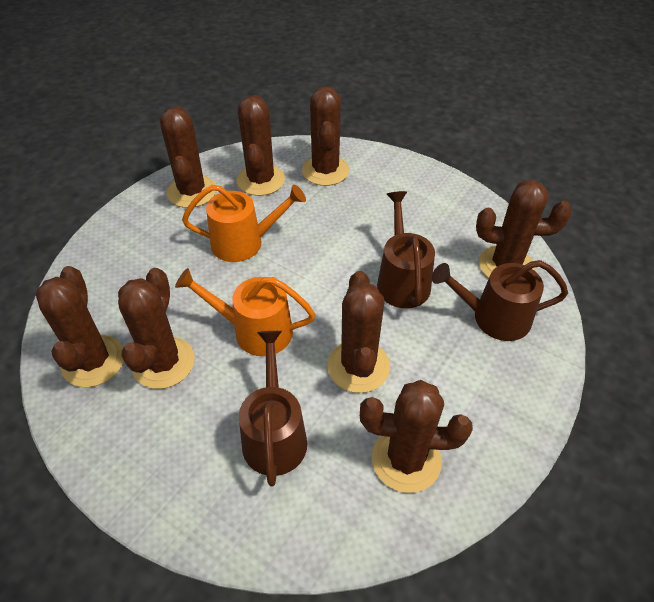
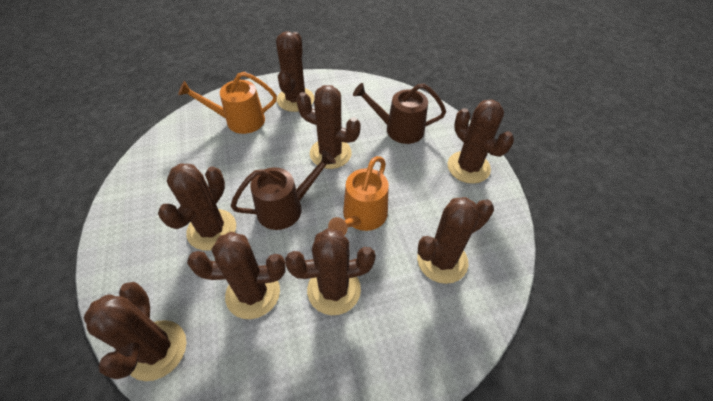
brown watering can: 3 -> 2

